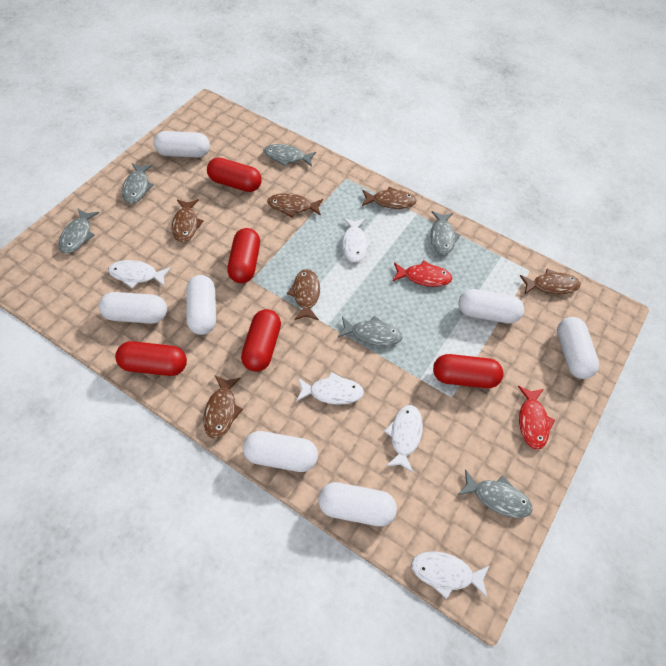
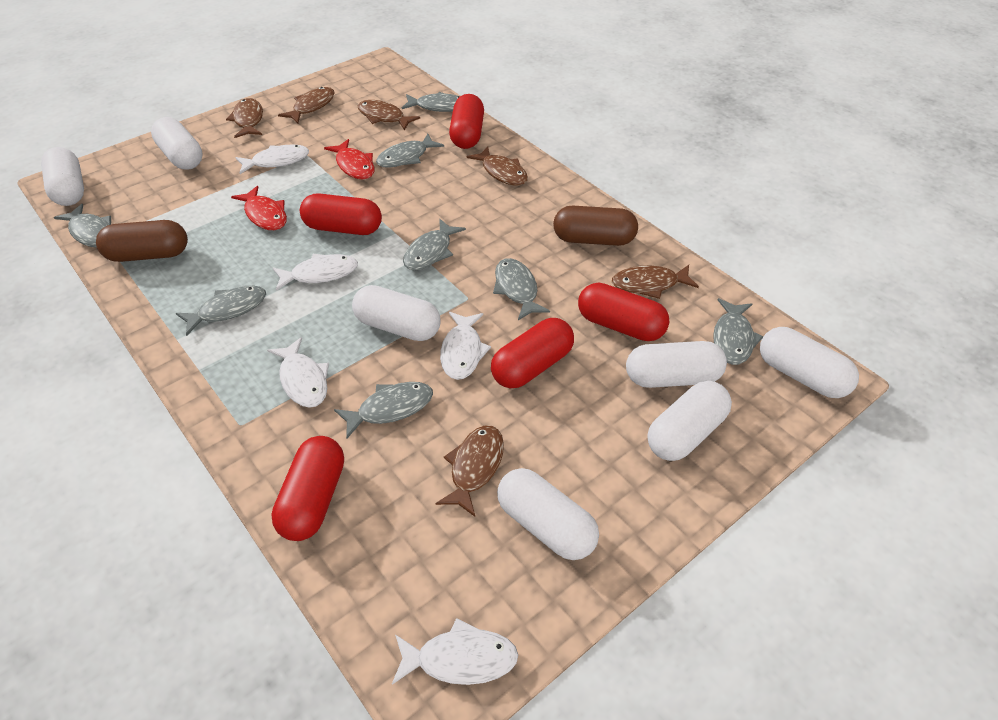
brown capsule: 0 -> 2
grey fish: 6 -> 8

